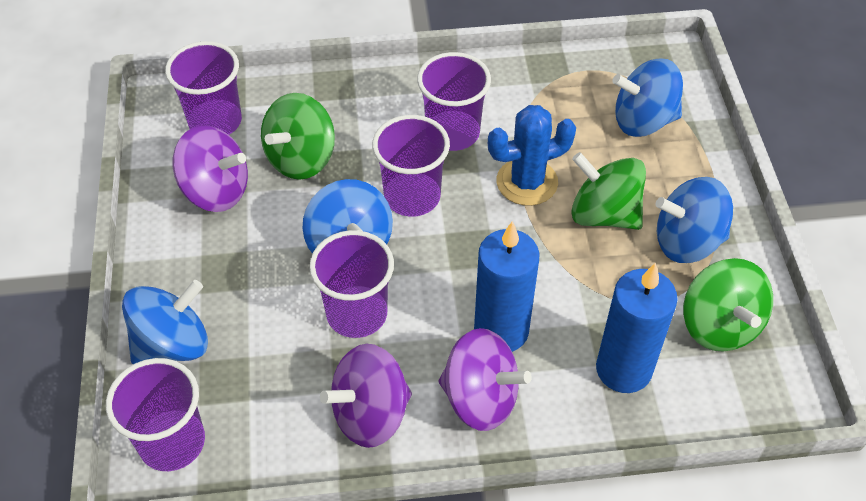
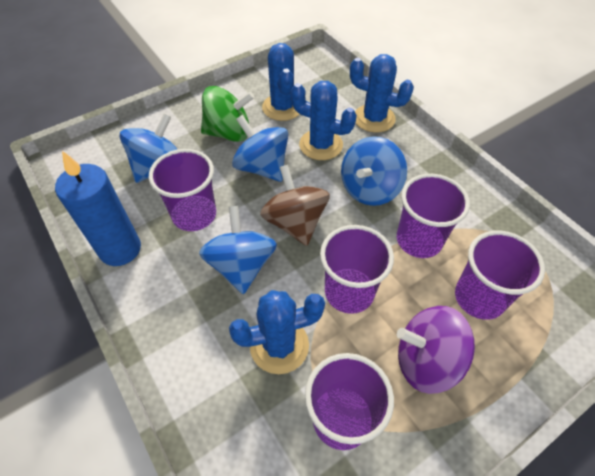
blue cactus: 1 -> 4
blue candle: 2 -> 1
brown spinning top: 0 -> 1
green spinning top: 3 -> 1
purple spinning top: 3 -> 1

